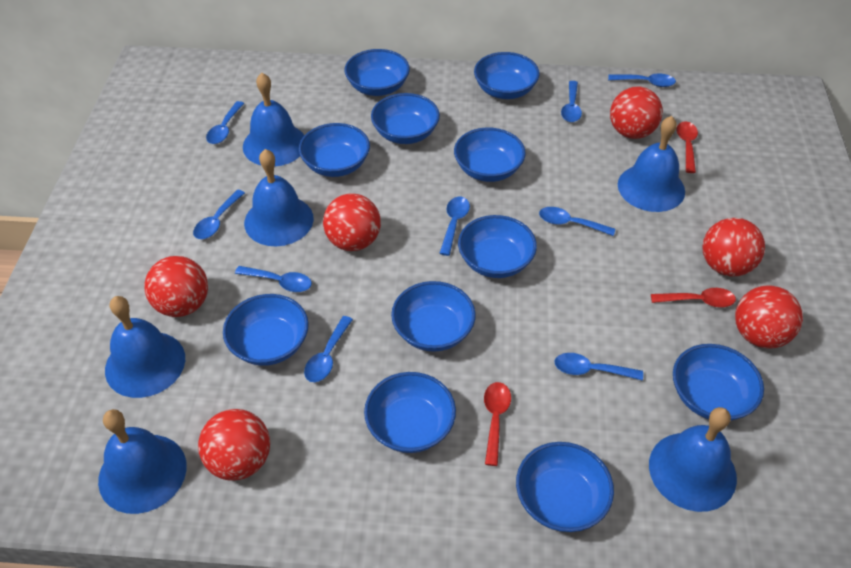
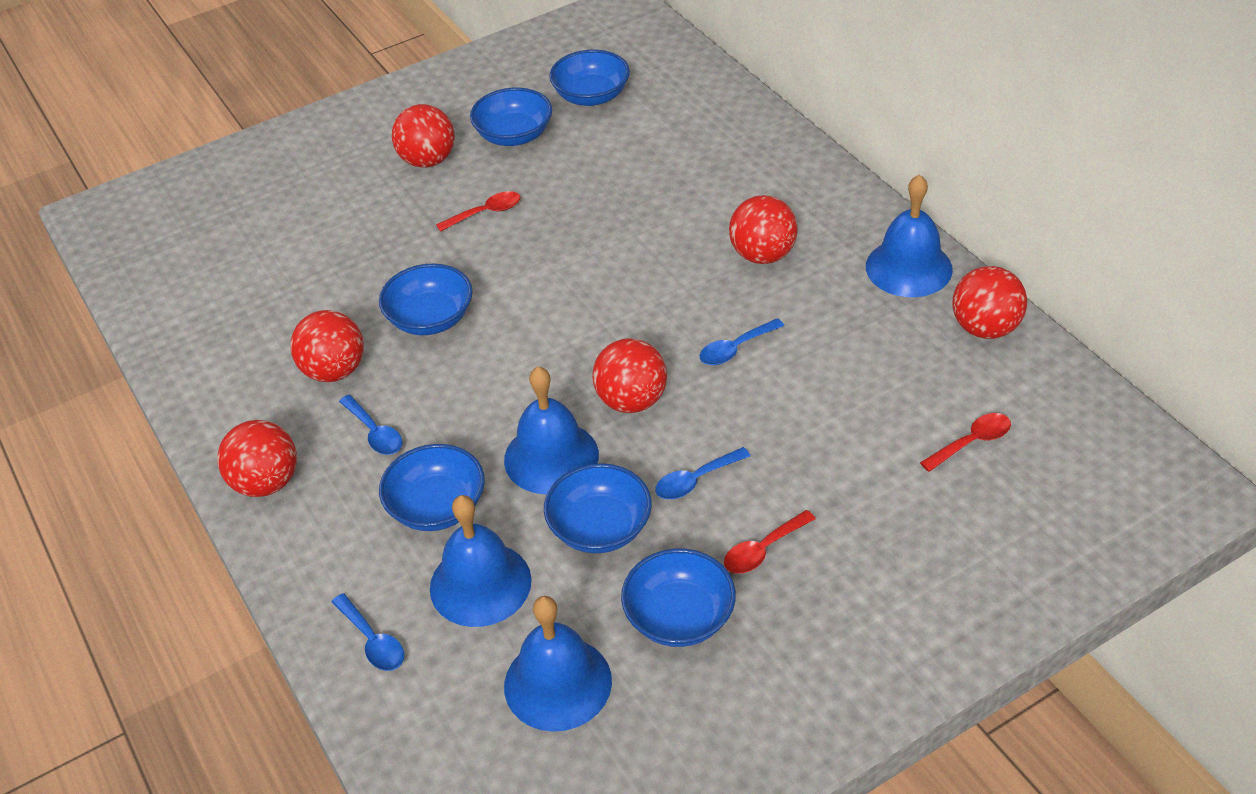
blue bell: 6 -> 4
blue bowl: 11 -> 6
blue spoon: 9 -> 4

